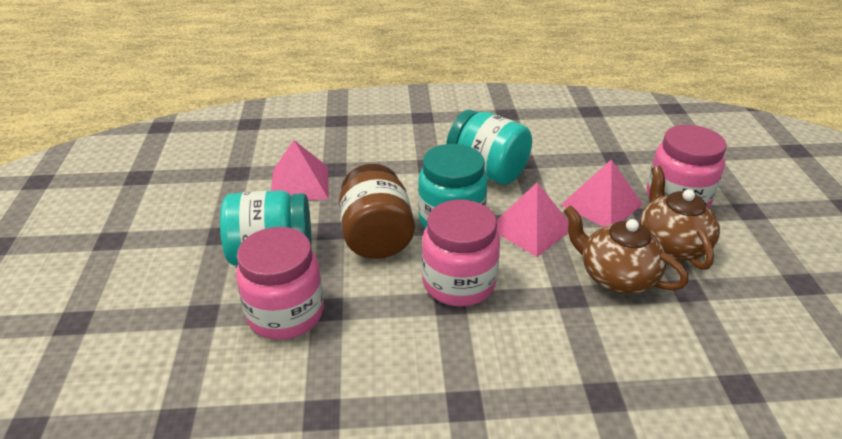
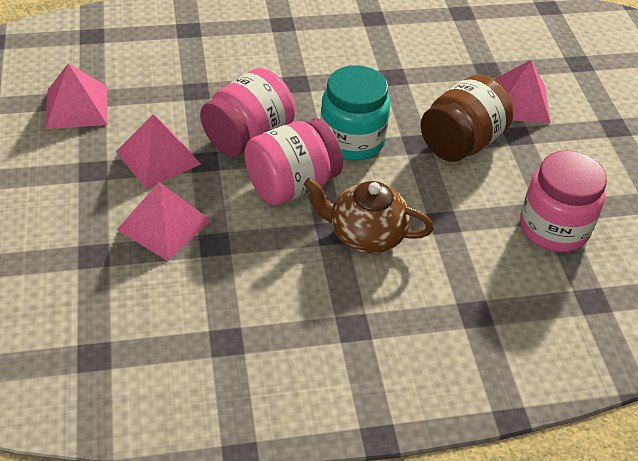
brown teapot: 2 -> 1
pink pyramid: 3 -> 4
turquoise jar: 3 -> 1

